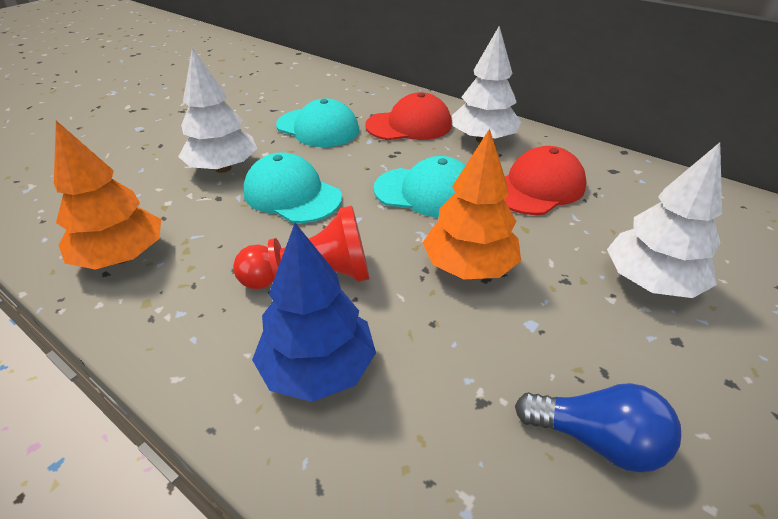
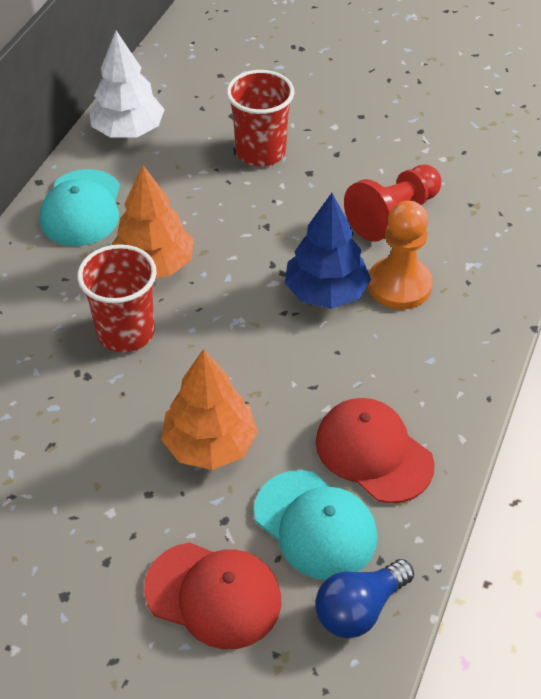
orange pawn: 0 -> 1
red cup: 0 -> 2
turquoise cap: 3 -> 2
white tree: 3 -> 1

